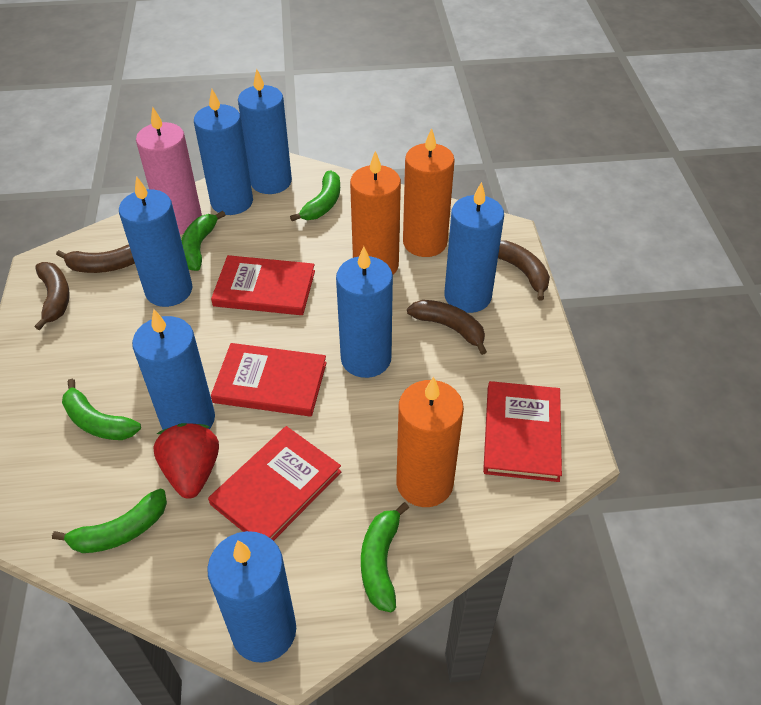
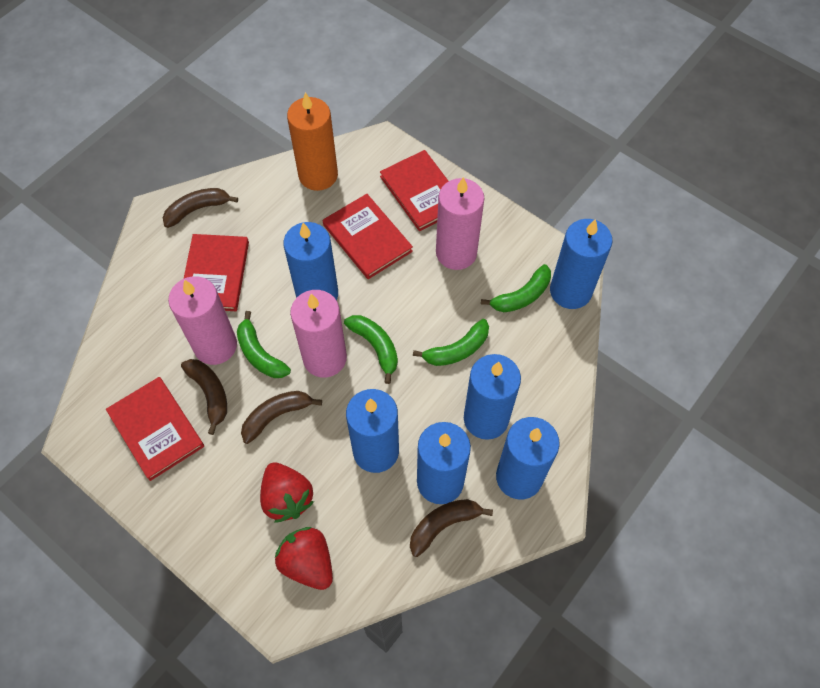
blue candle: 7 -> 6
green banana: 5 -> 4
orange candle: 3 -> 1
pink candle: 1 -> 3
red strawberry: 1 -> 2

